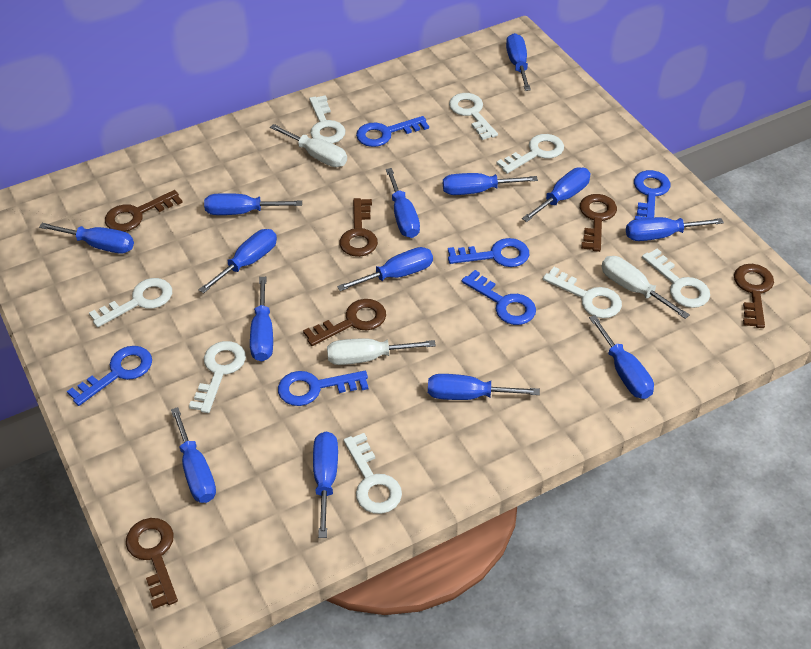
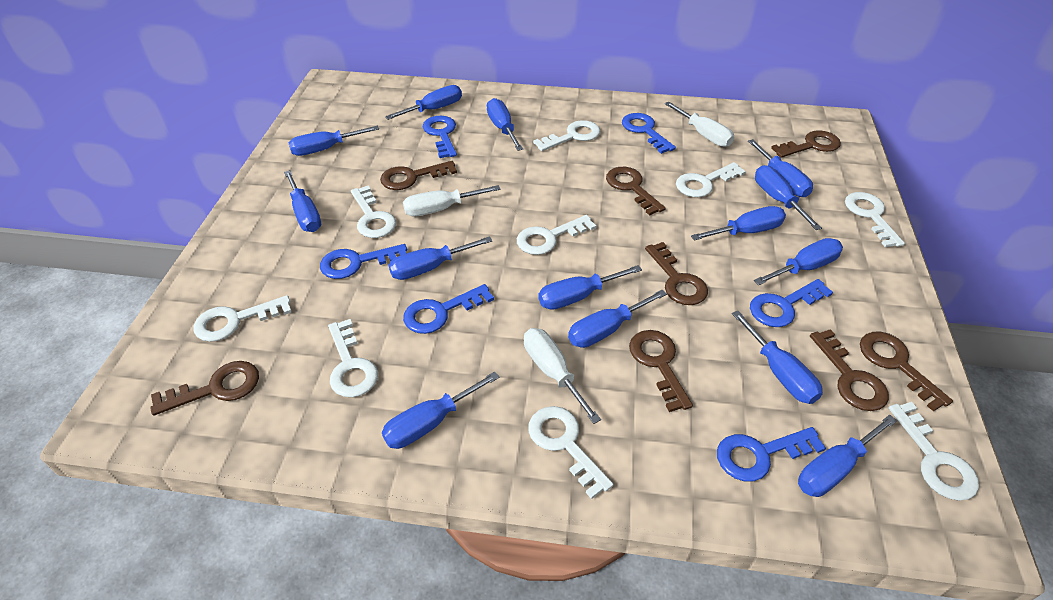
brown key: 6 -> 8
white key: 8 -> 9

